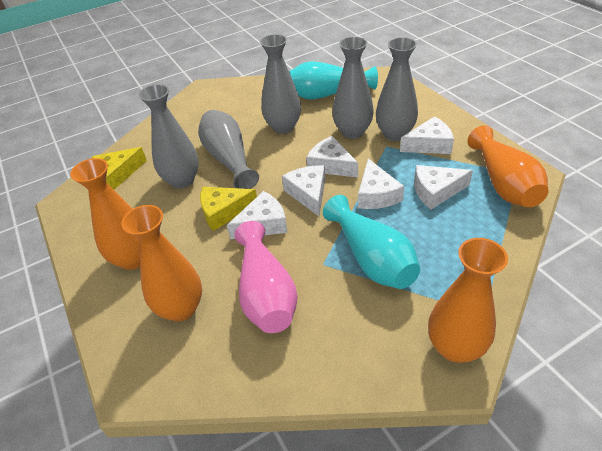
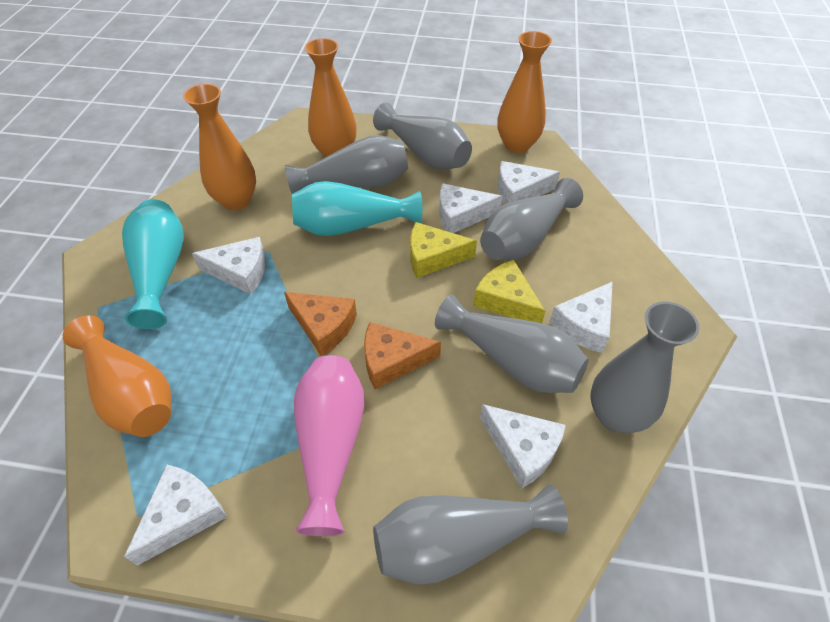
grey vase: 5 -> 6
orange cheese: 0 -> 2

